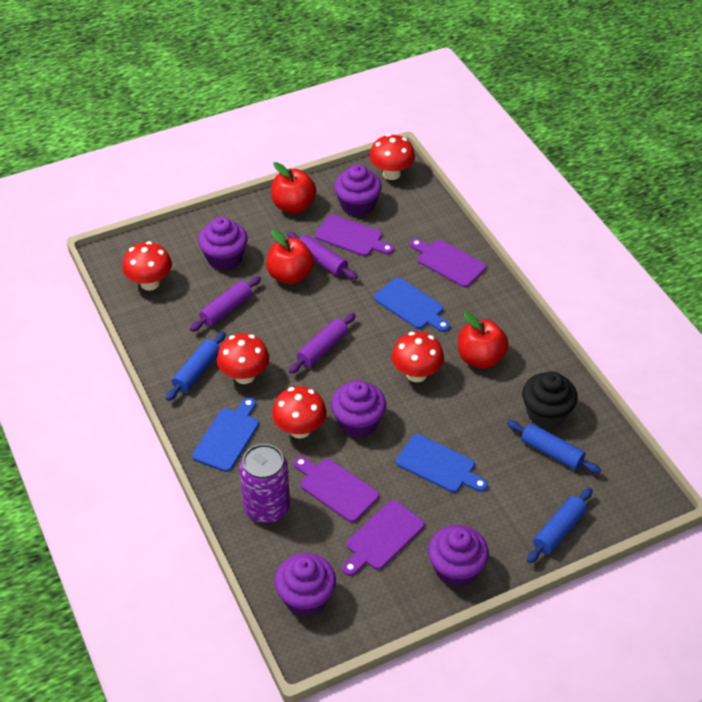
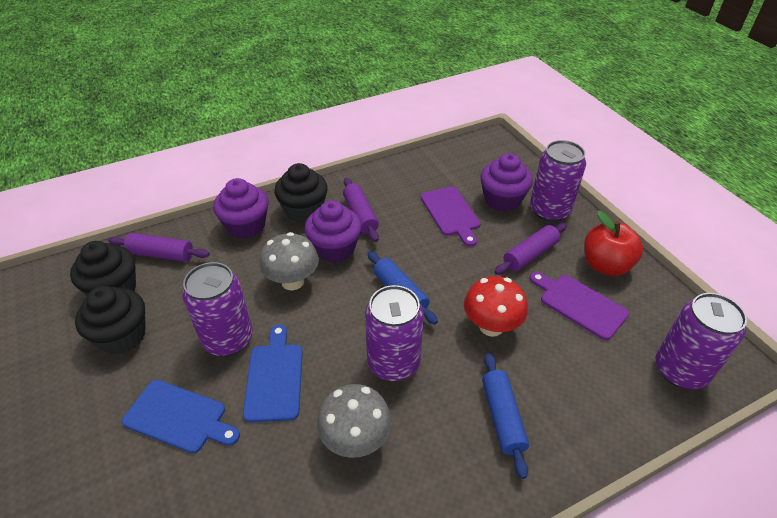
black cupcake: 1 -> 3
blue cutting board: 3 -> 2
blue rolling pin: 3 -> 2
grey mushroom: 0 -> 2
purple can: 1 -> 4
purple cupcake: 5 -> 3
purple cutting board: 4 -> 2
red apple: 3 -> 1
red mushroom: 5 -> 1

